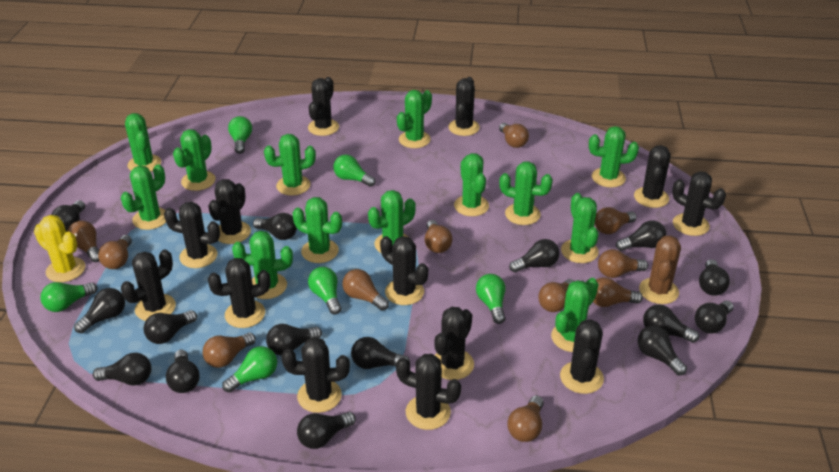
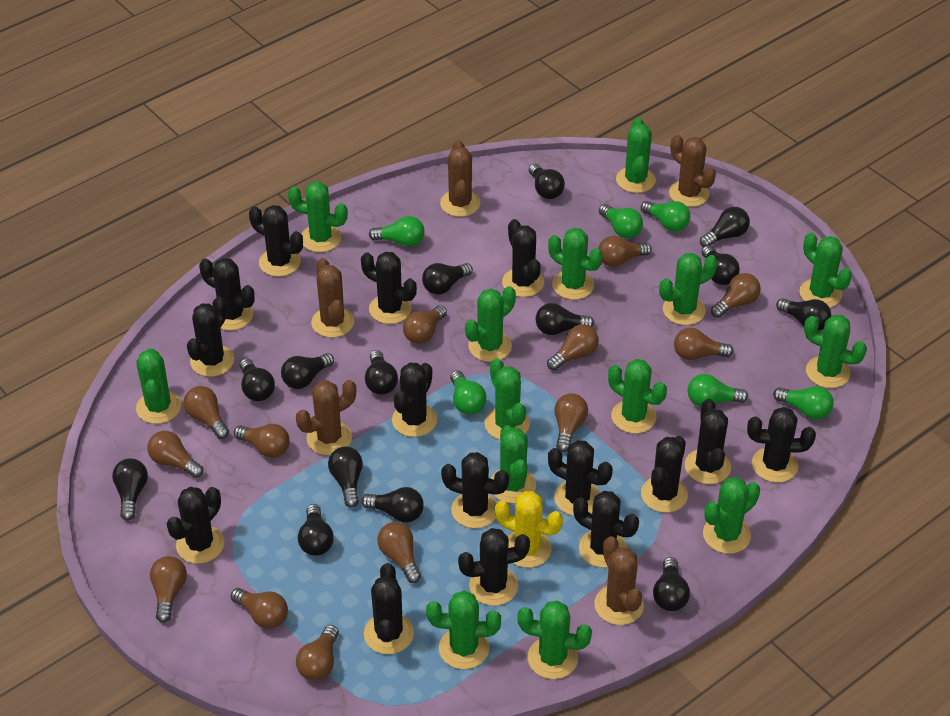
black cactus: 13 -> 15
black light bulb: 15 -> 14
brown cactus: 1 -> 5
brown light bulb: 11 -> 13
green cactus: 13 -> 14

